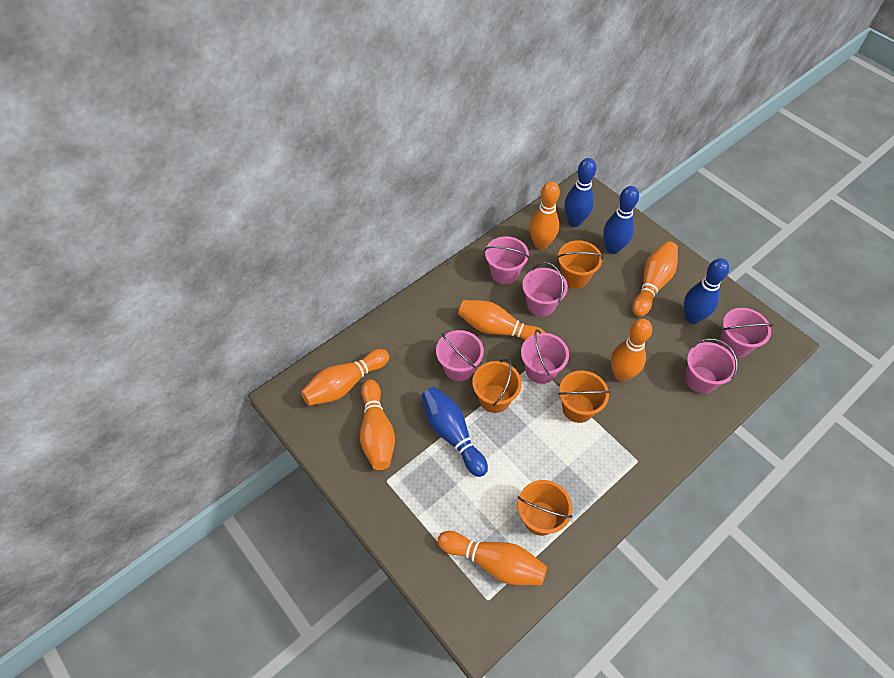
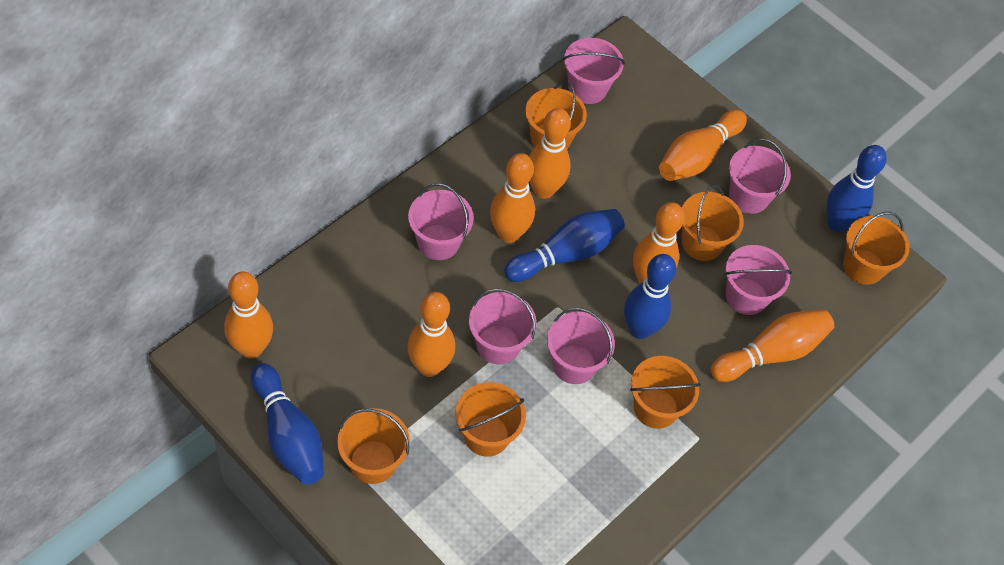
orange bucket: 4 -> 6

